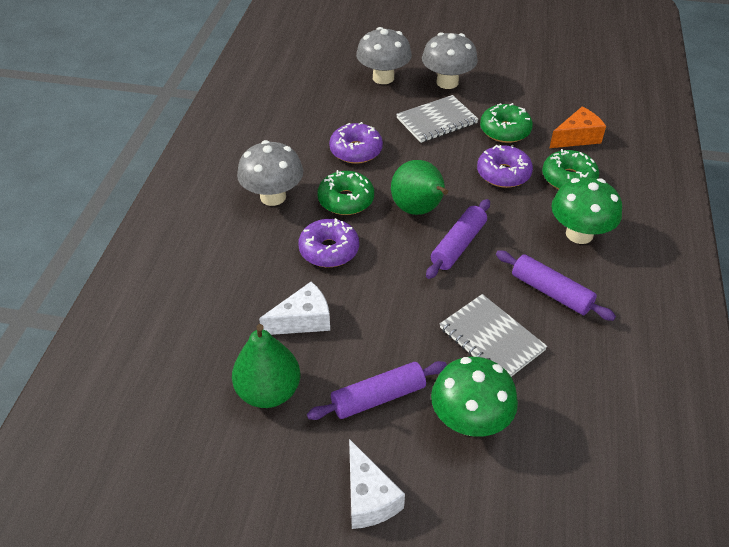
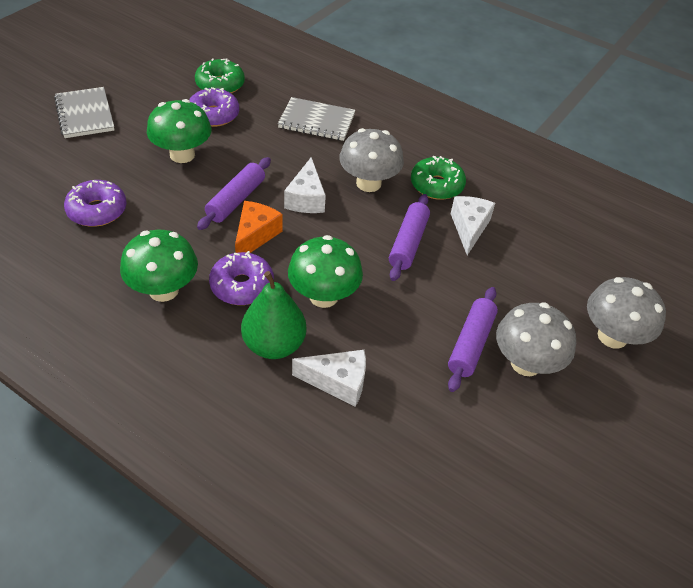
green donut: 3 -> 2
green mushroom: 2 -> 3
green pear: 2 -> 1
white cheese: 2 -> 3

